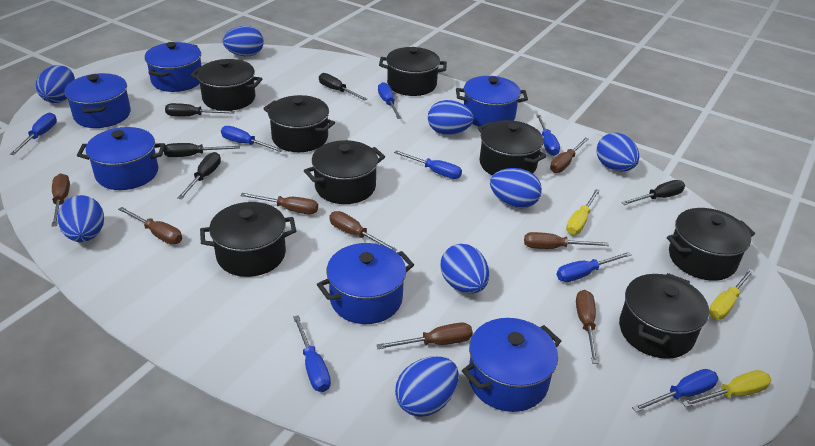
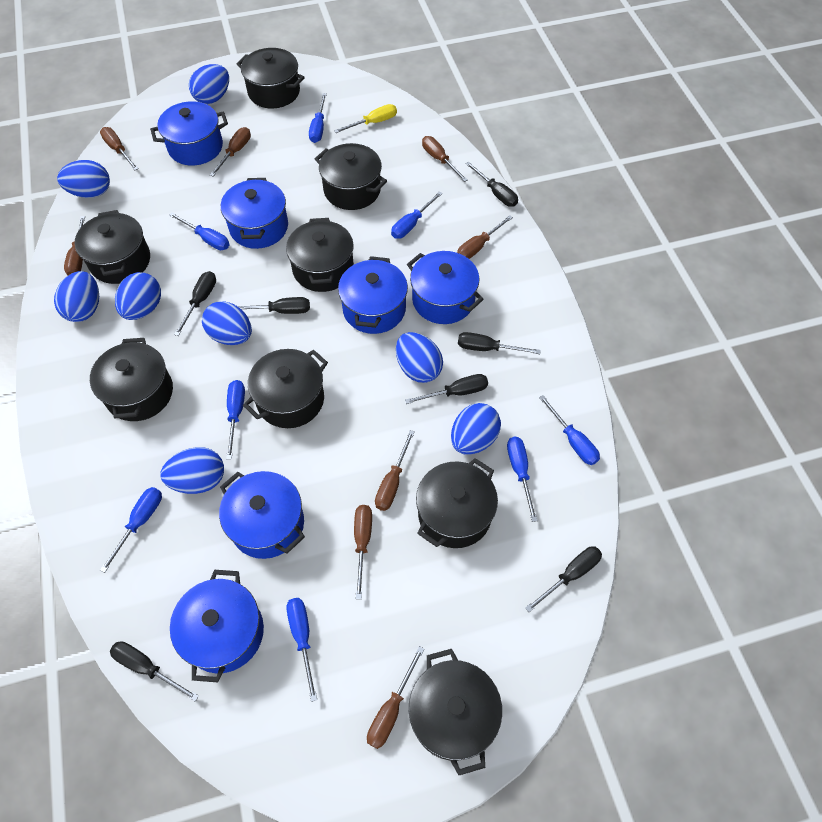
black screwdriver: 5 -> 7
yellow screwdriver: 3 -> 1

